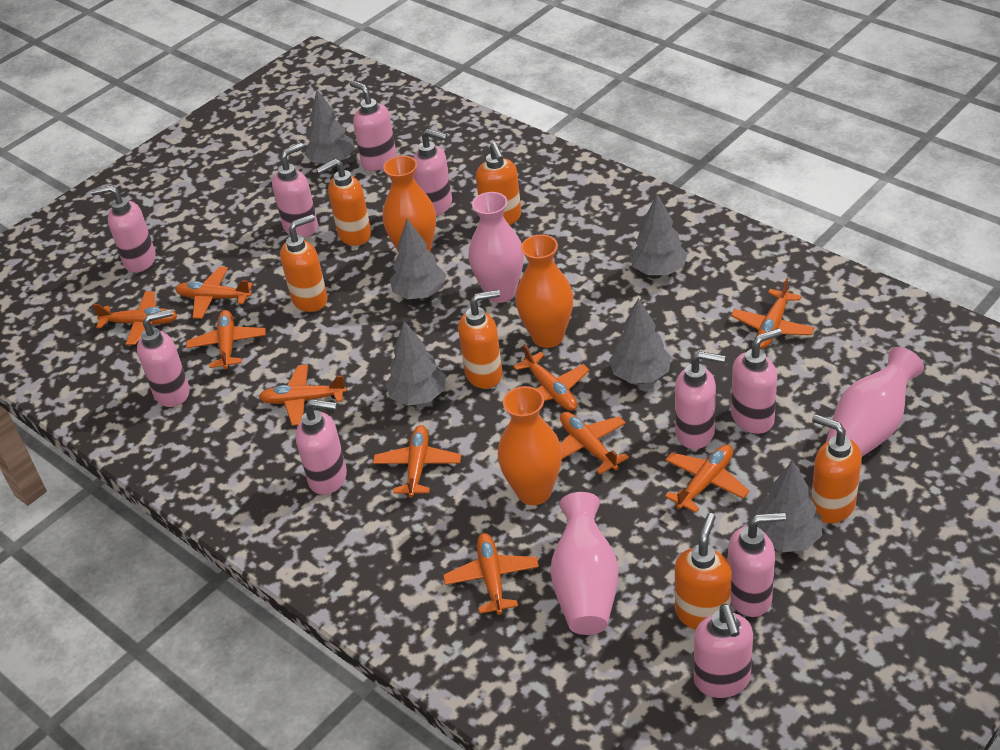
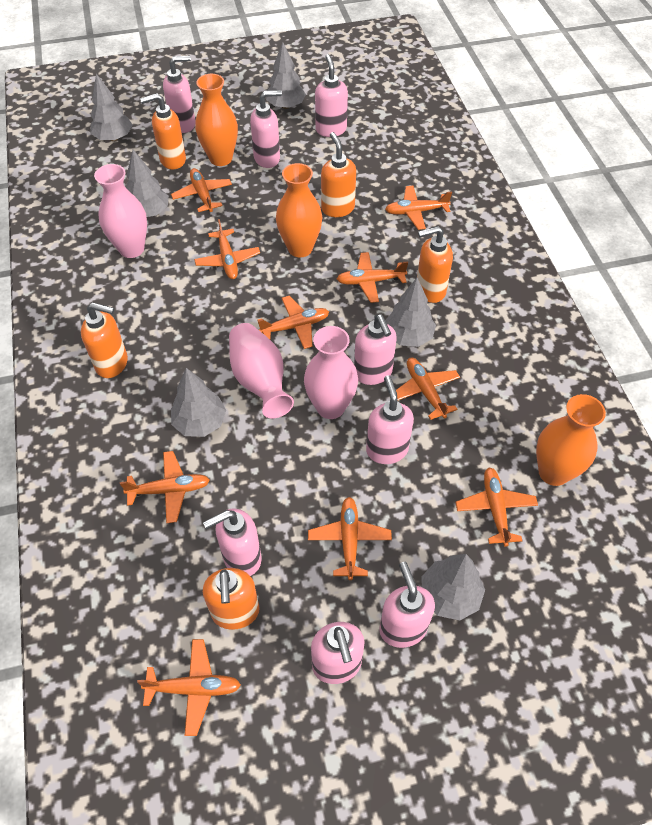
orange soap dispenser: 6 -> 5
pink soap dispenser: 10 -> 8

